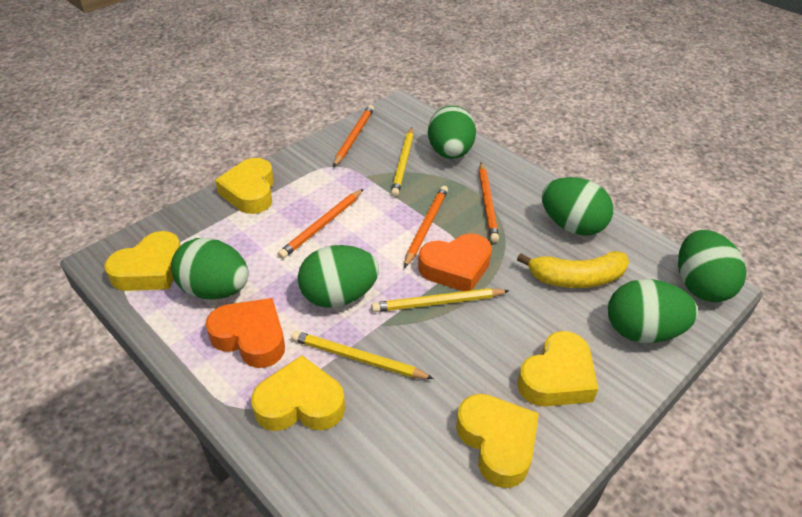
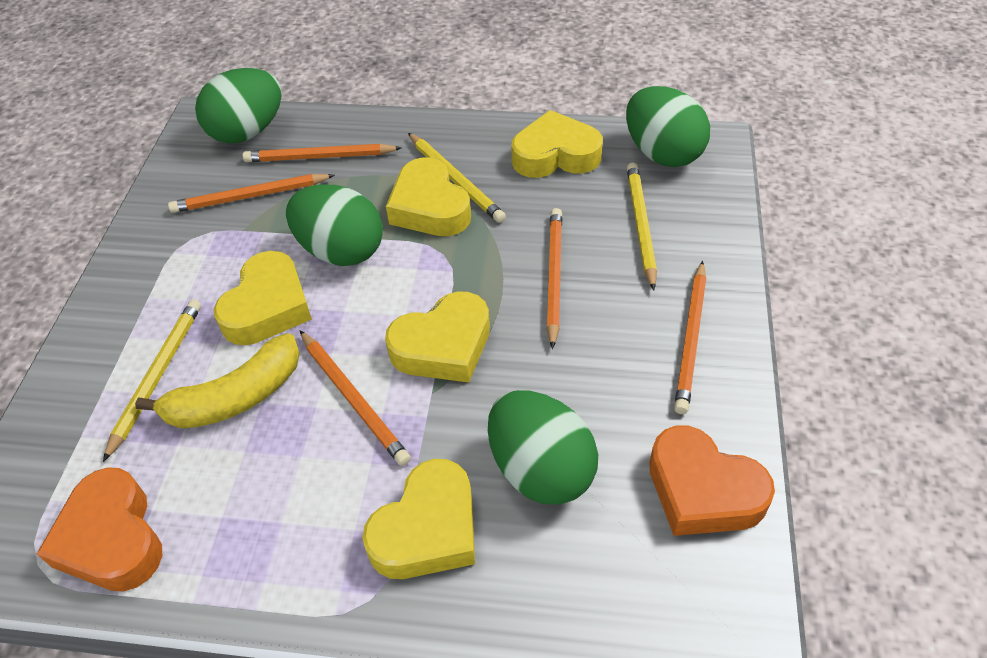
green egg: 6 -> 4
orange pencil: 4 -> 5

